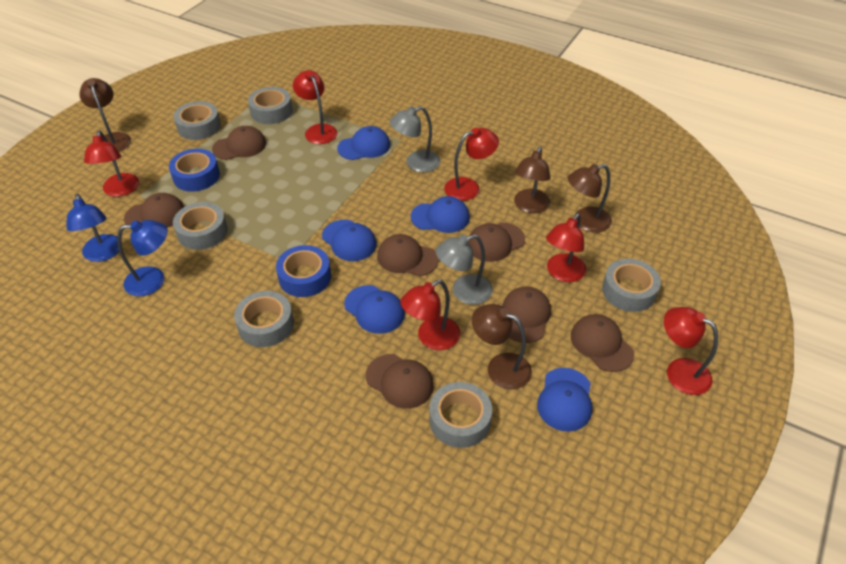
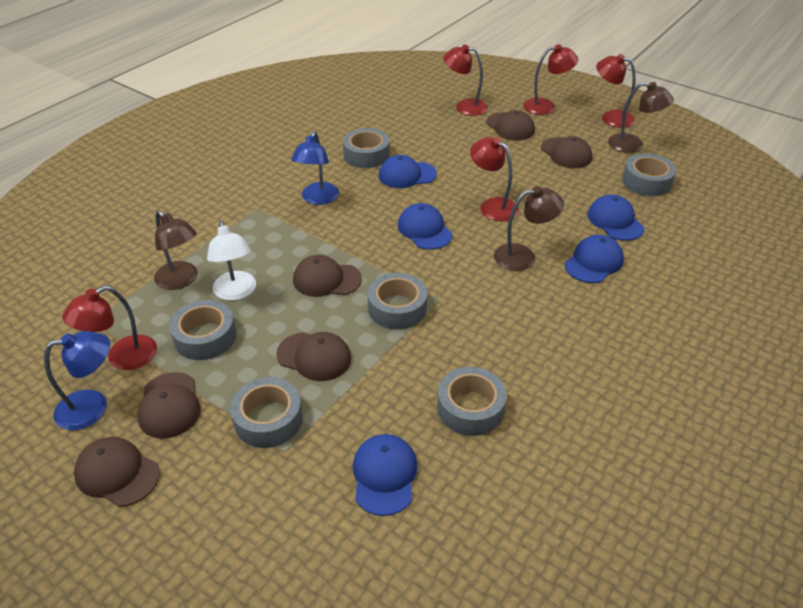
blue tape: 2 -> 0
brown cap: 7 -> 6
brown lamp: 4 -> 3
grey lamp: 2 -> 0
red lamp: 6 -> 5
white lamp: 0 -> 1

